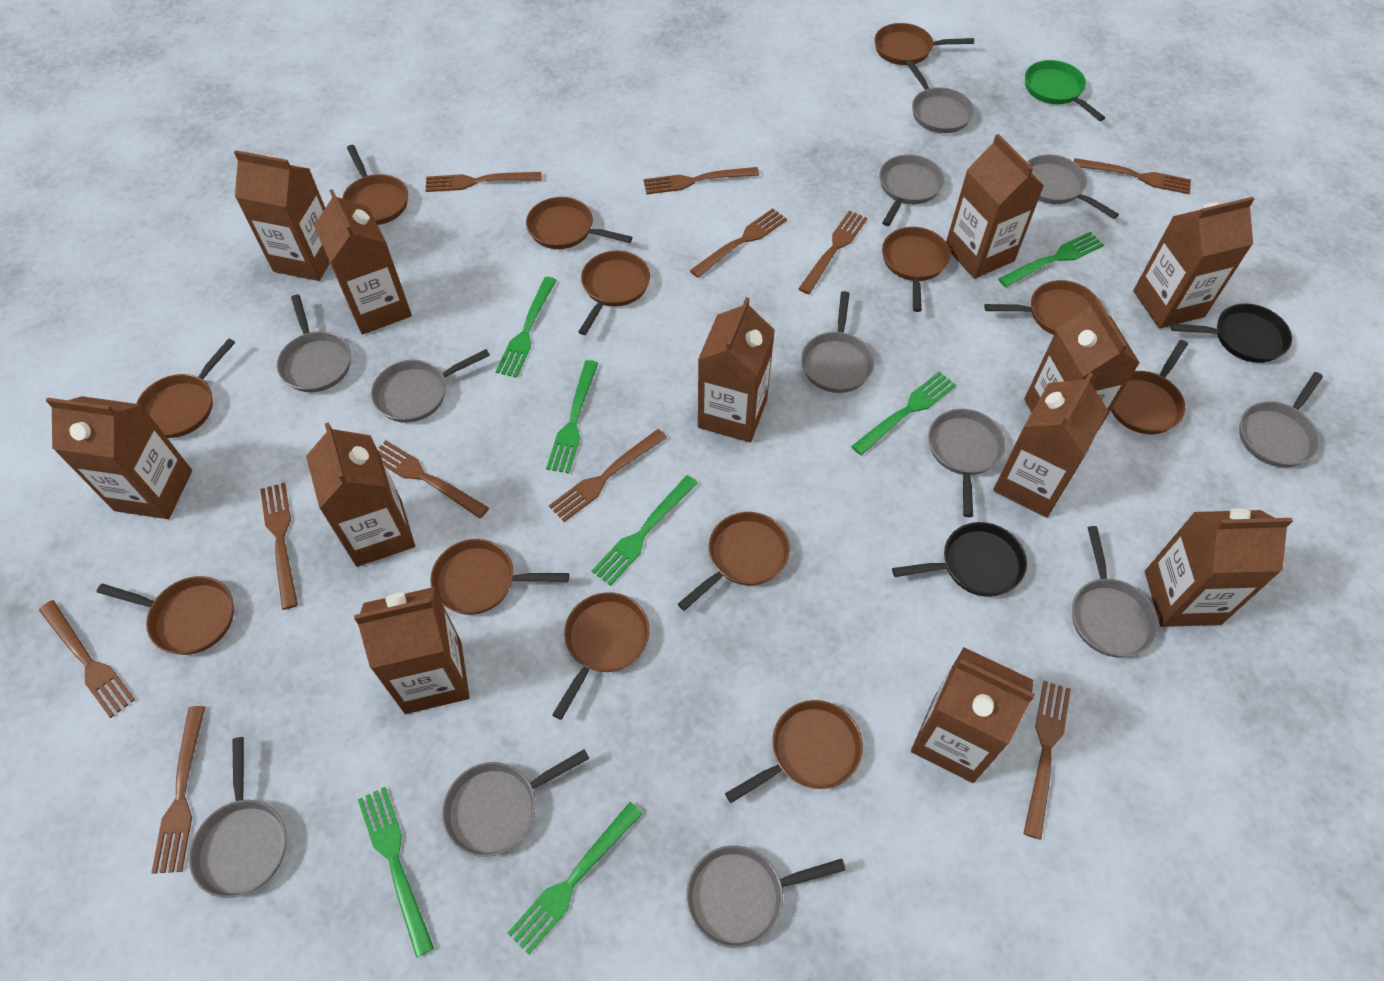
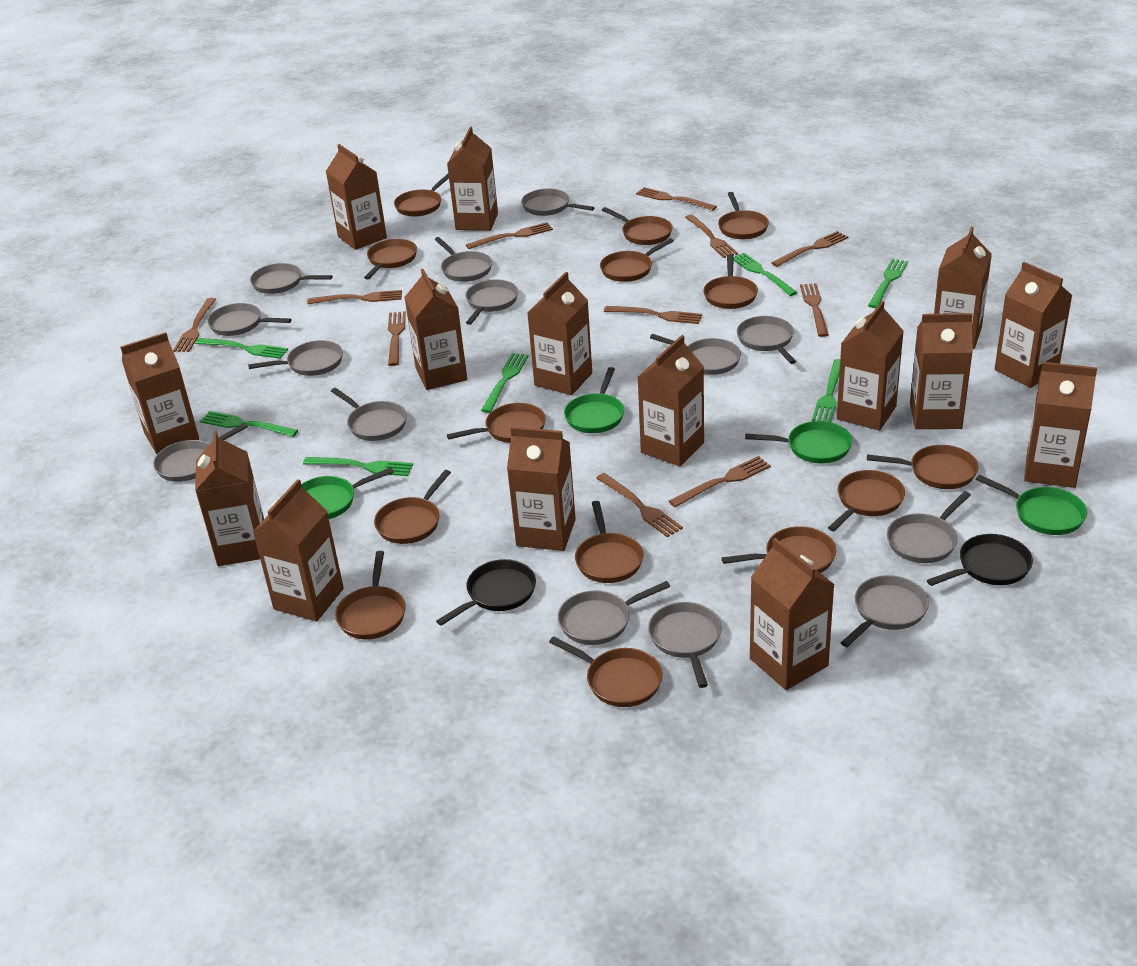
brown carton: 12 -> 15
brown pan: 13 -> 14
green pan: 1 -> 4
grey pan: 12 -> 14

